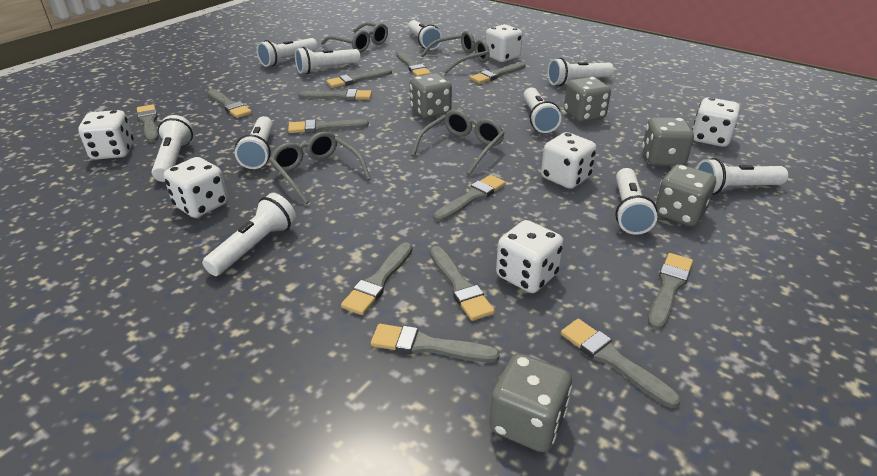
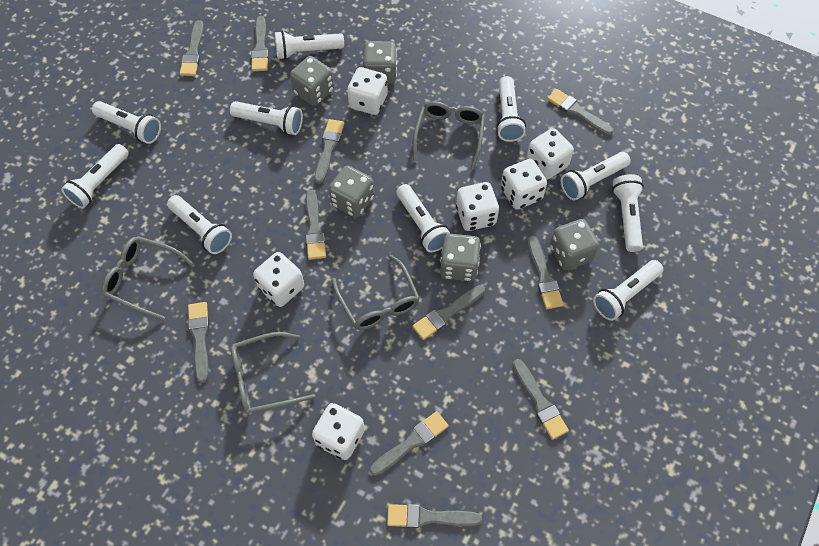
grey brush: 13 -> 11

